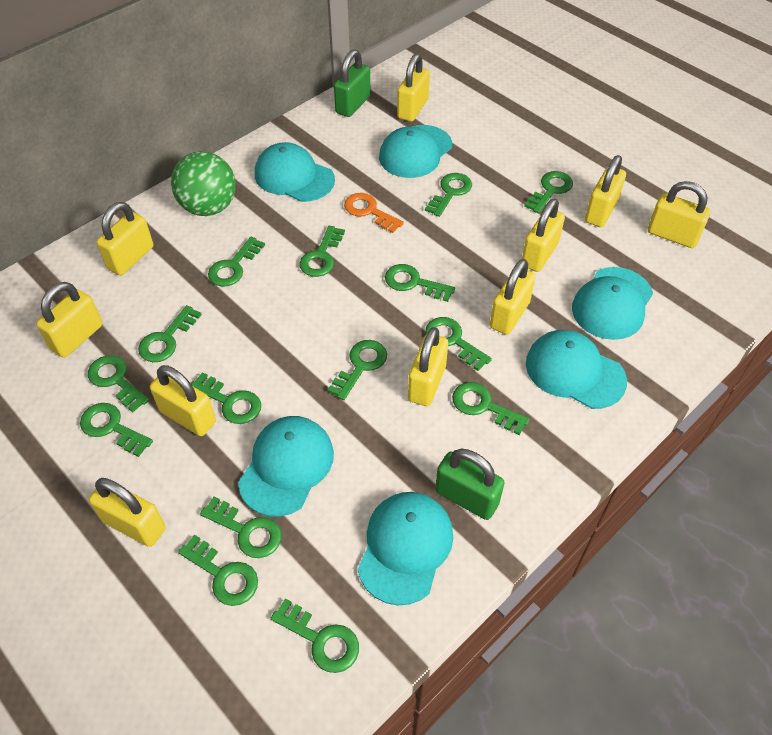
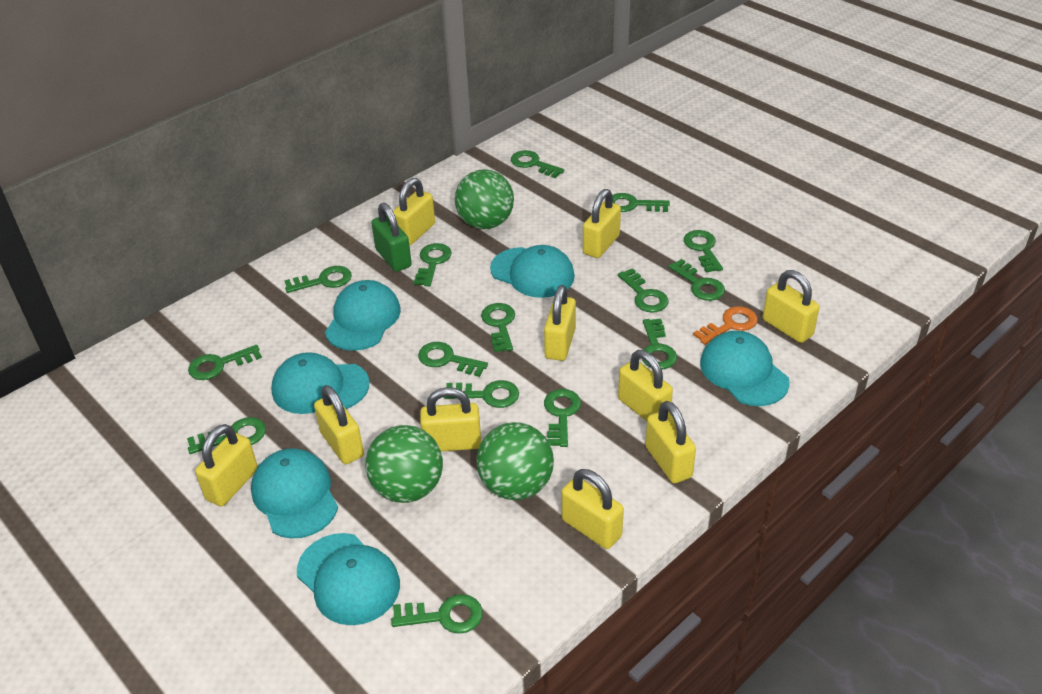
green ball: 1 -> 3
green padlock: 2 -> 1

